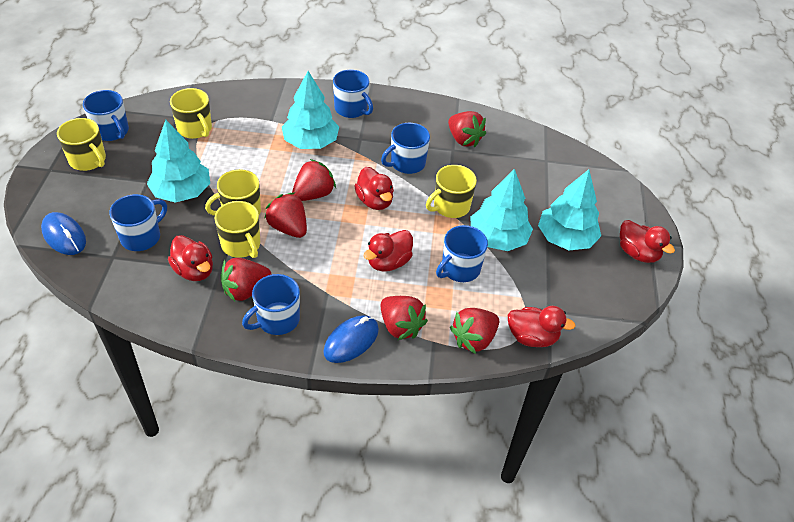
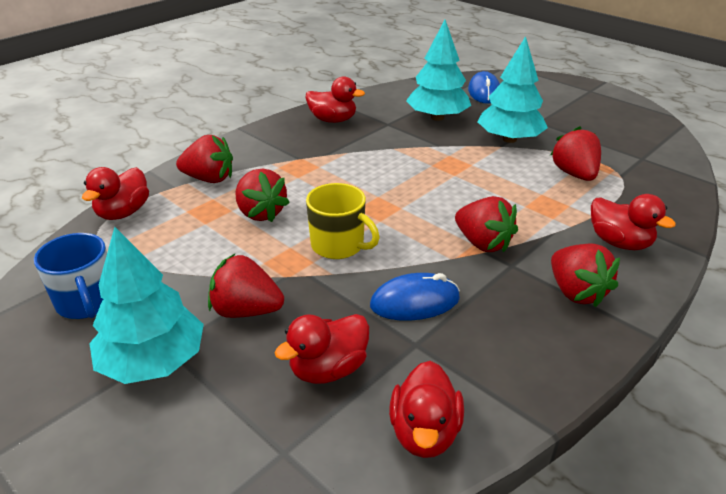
blue mug: 6 -> 1
turquoise tree: 4 -> 3
yellow mug: 5 -> 1

